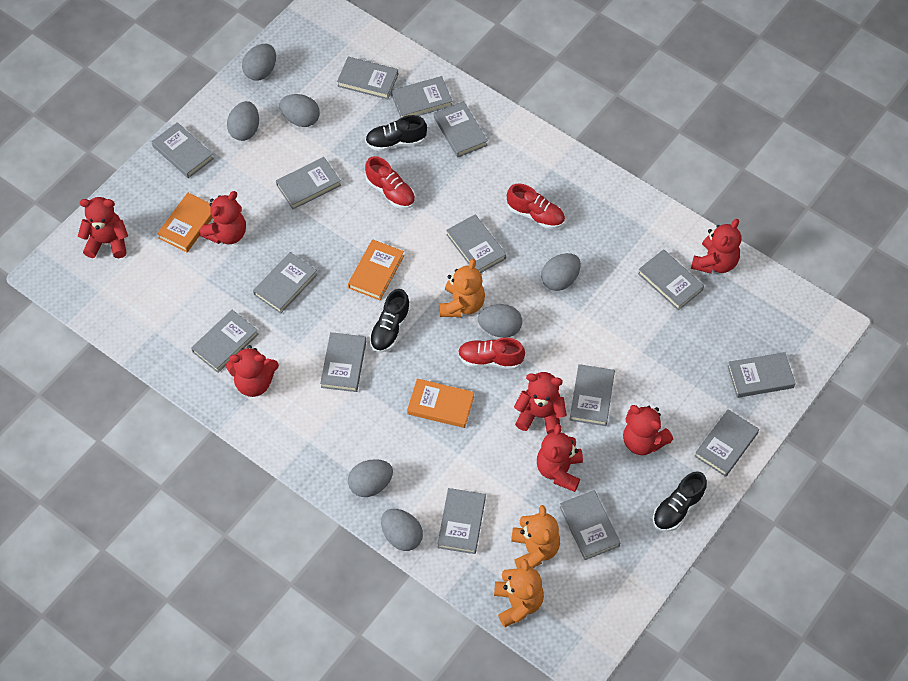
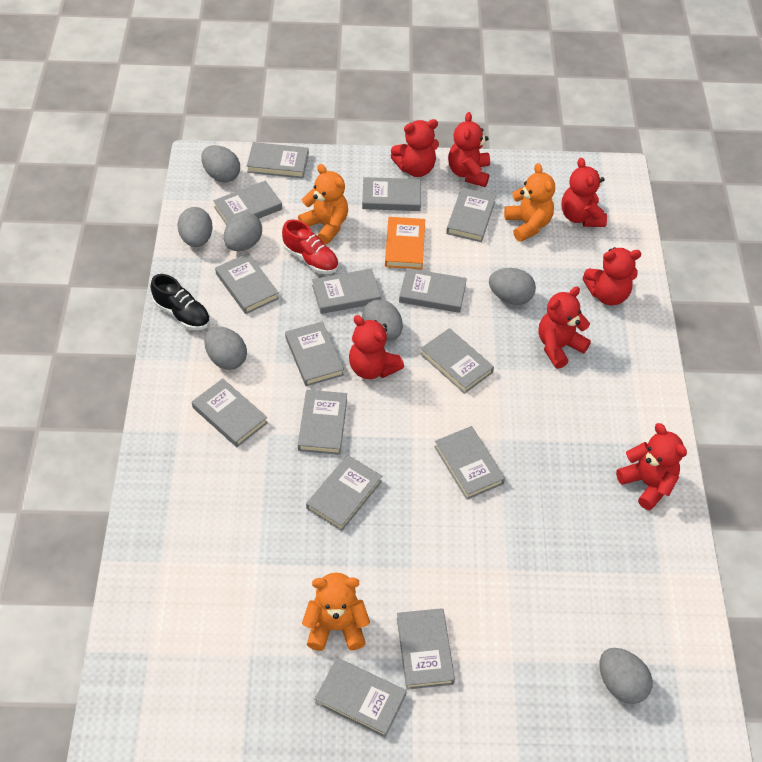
black shoe: 3 -> 1
orange book: 3 -> 1
red shoe: 3 -> 1

